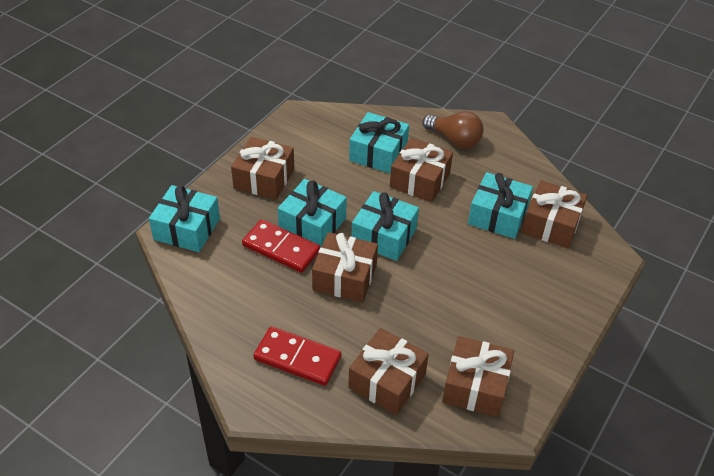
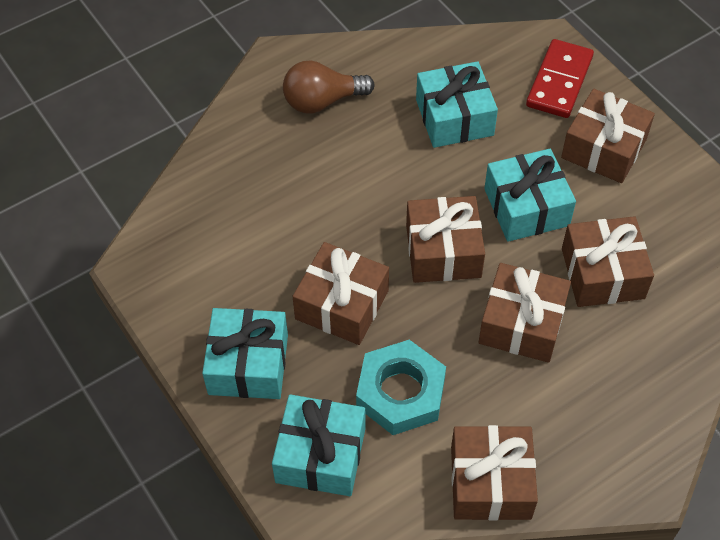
red domino: 2 -> 1
turquoise gift: 5 -> 4
turquoise nut: 0 -> 1

